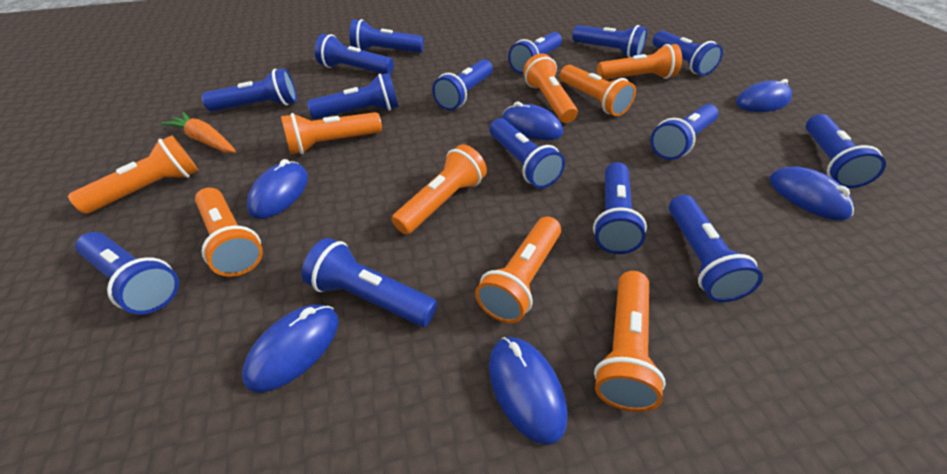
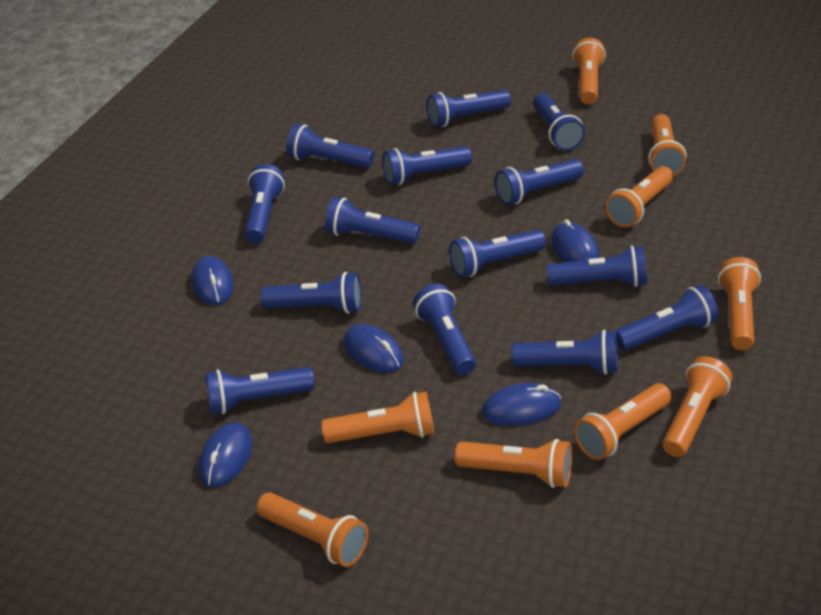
blue flashlight: 15 -> 14
blue mouse: 6 -> 5
orange carrot: 1 -> 0

